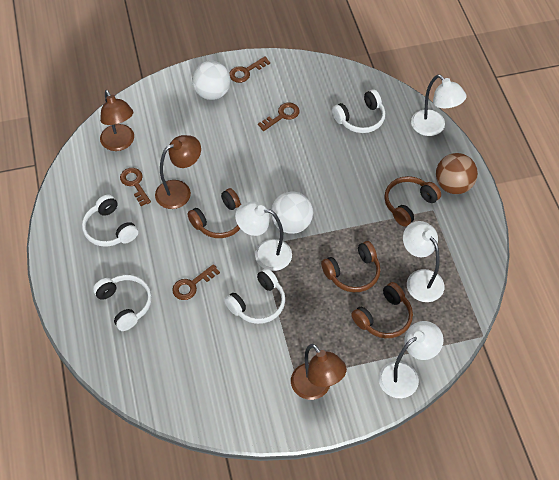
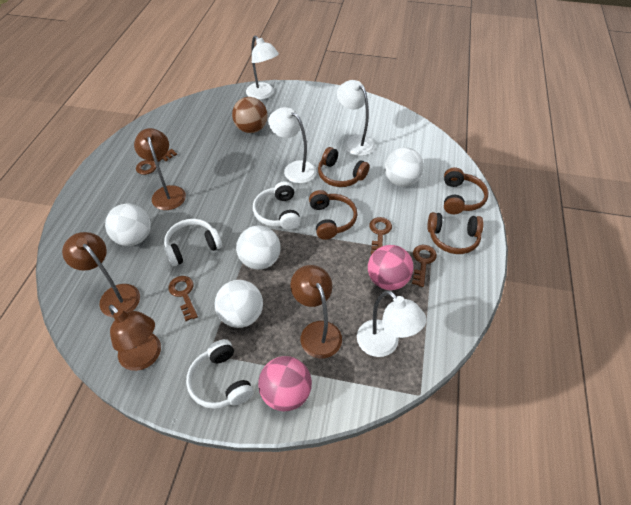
brown lamp: 3 -> 4
pink ball: 0 -> 2
white ball: 2 -> 4
white headphones: 4 -> 3

